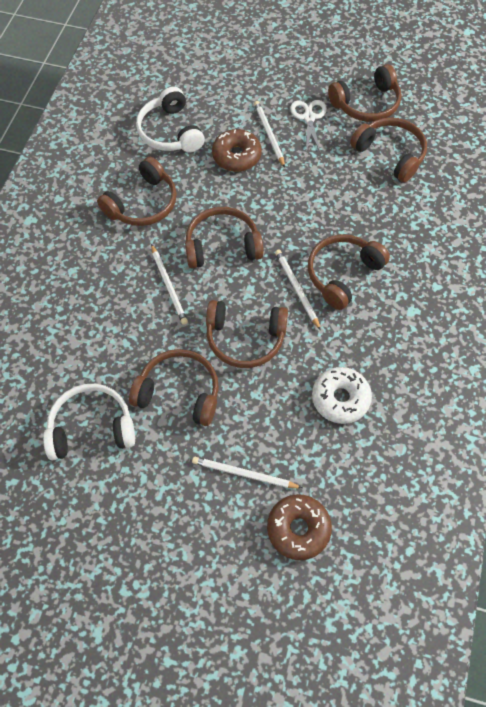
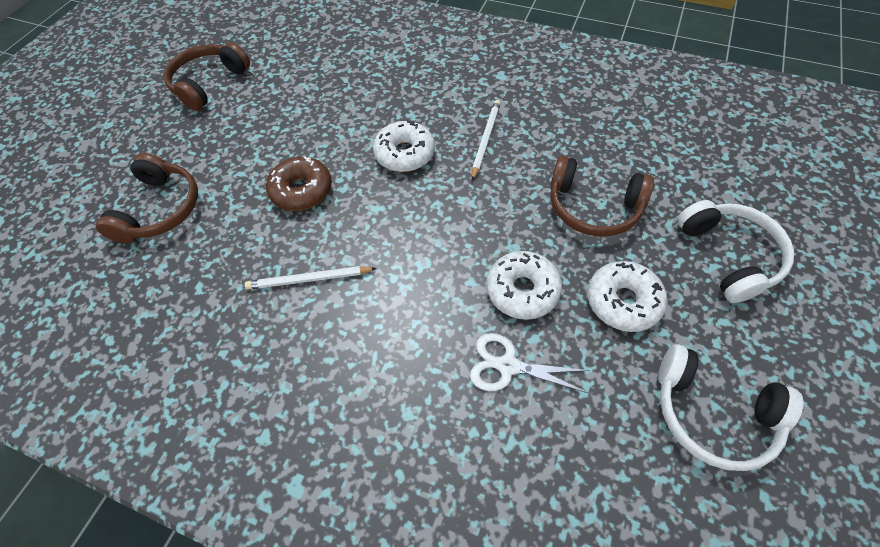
brown donut: 2 -> 1
brown headphones: 7 -> 3
white donut: 1 -> 3
white pencil: 4 -> 2

